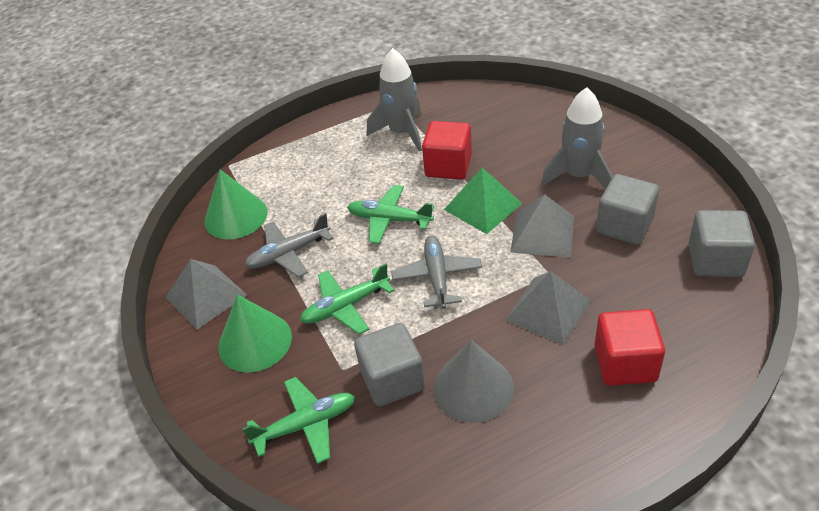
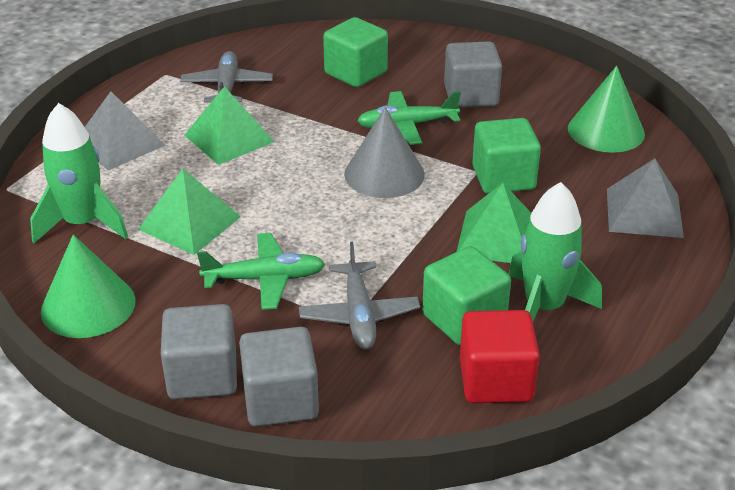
green cube: 0 -> 3
green plane: 3 -> 2
green pyramid: 1 -> 3
green rocket: 0 -> 2
grey pyramid: 3 -> 2
grey rocket: 2 -> 0
red cube: 2 -> 1

